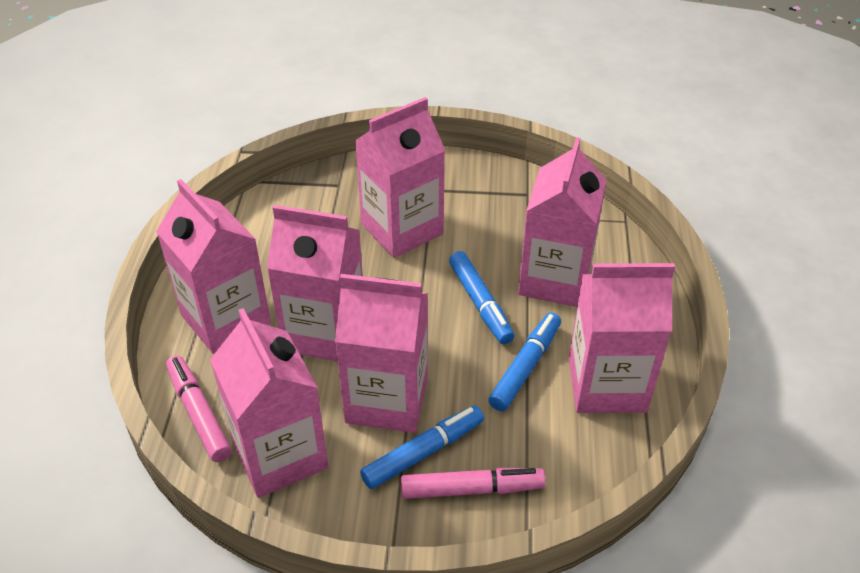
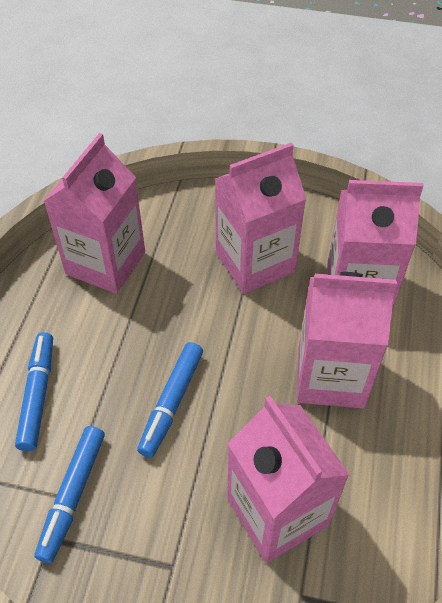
pink carton: 7 -> 5
pink marker: 2 -> 0

